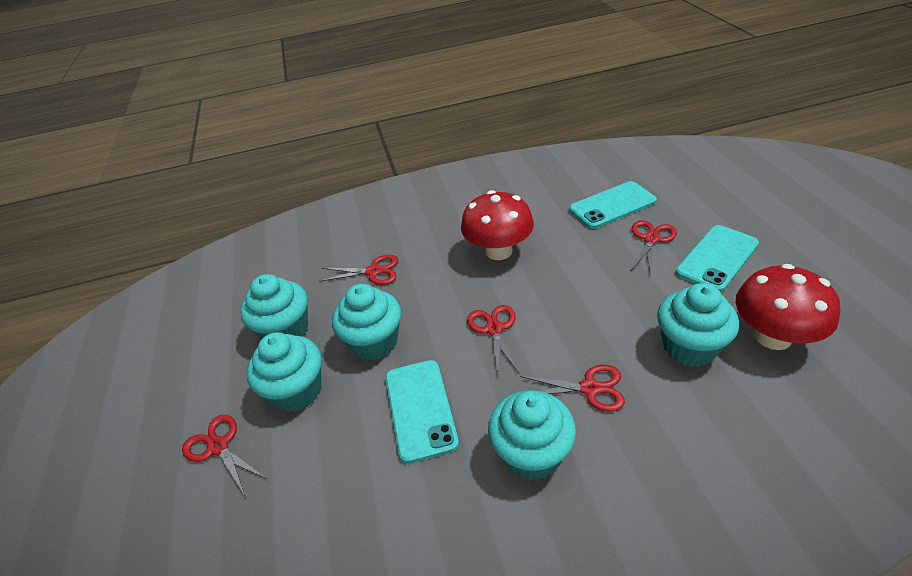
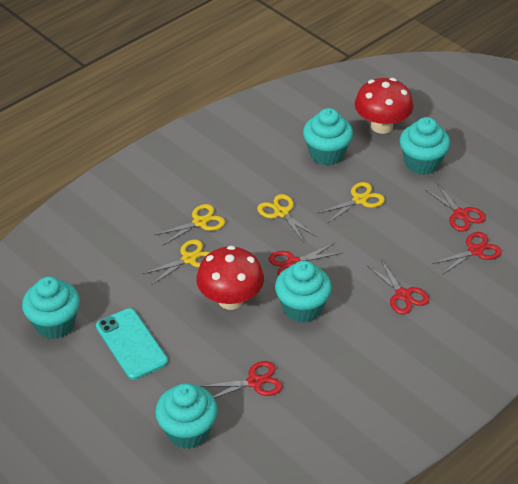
turquoise phone: 3 -> 1
yellow scissors: 0 -> 4

